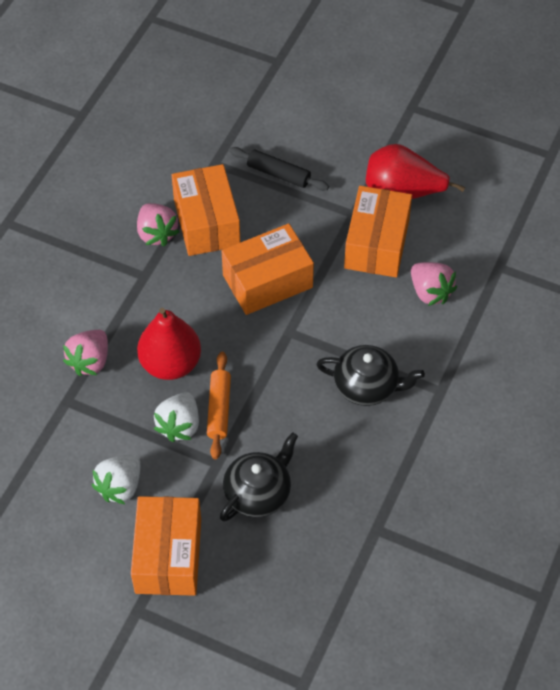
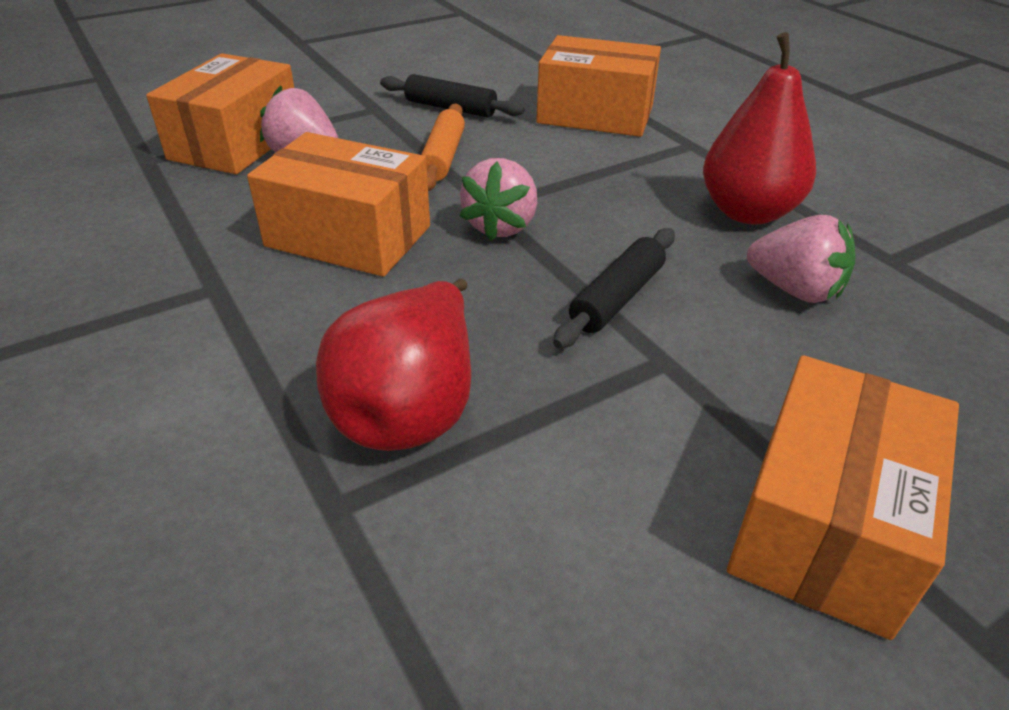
black rolling pin: 1 -> 2
black teapot: 2 -> 0
white strawberry: 2 -> 0

